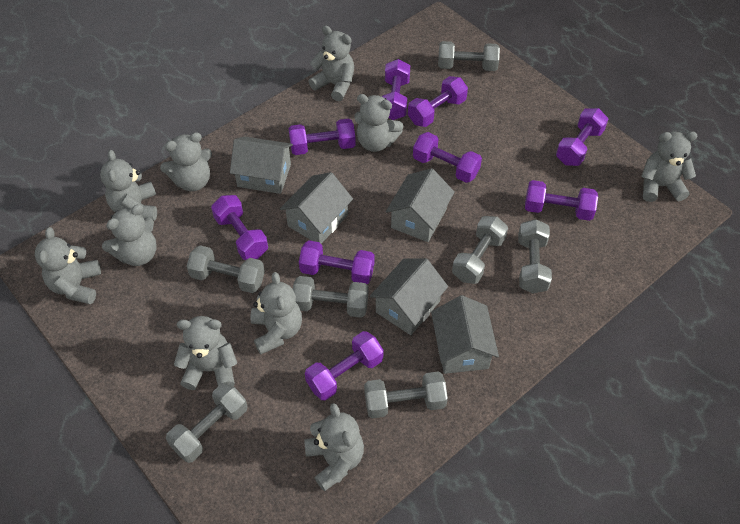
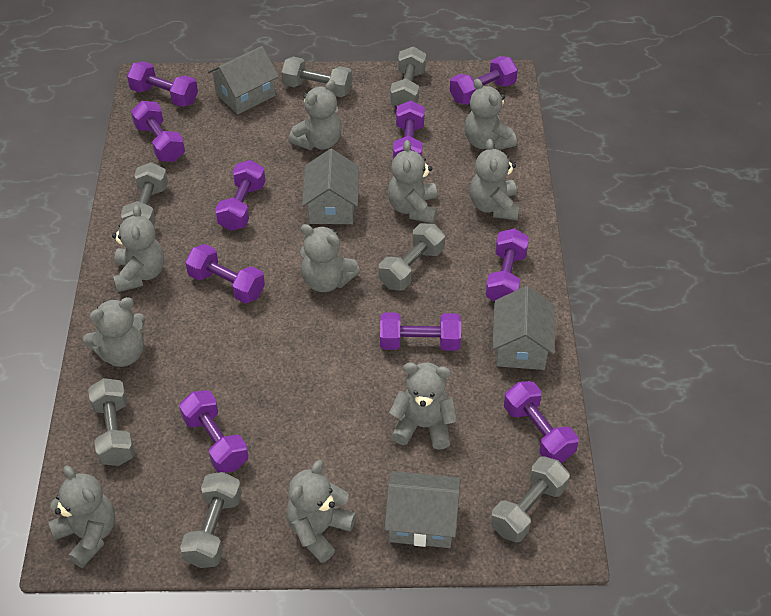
grey house: 5 -> 4
purple dumbbell: 9 -> 10

